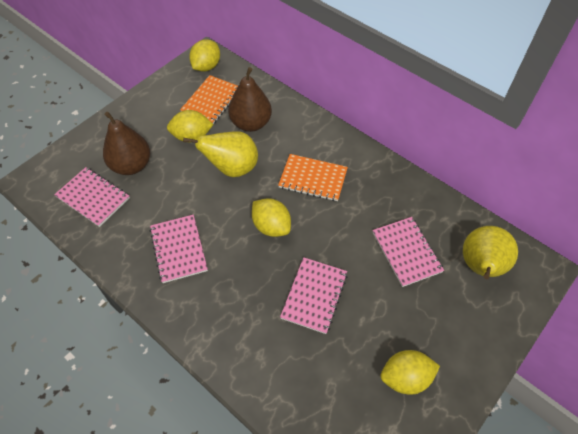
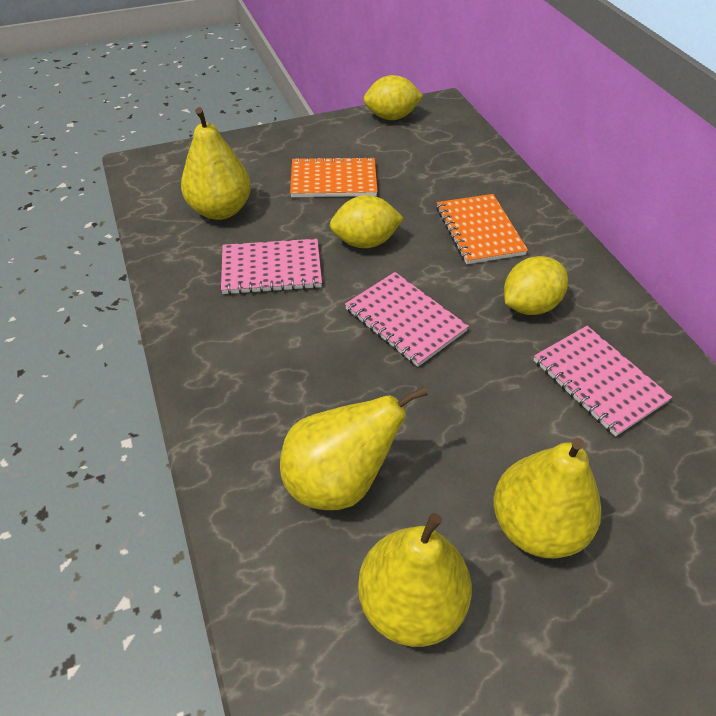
brown pear: 2 -> 0
pink notebook: 4 -> 3
yellow lemon: 4 -> 3
yellow pear: 2 -> 4

